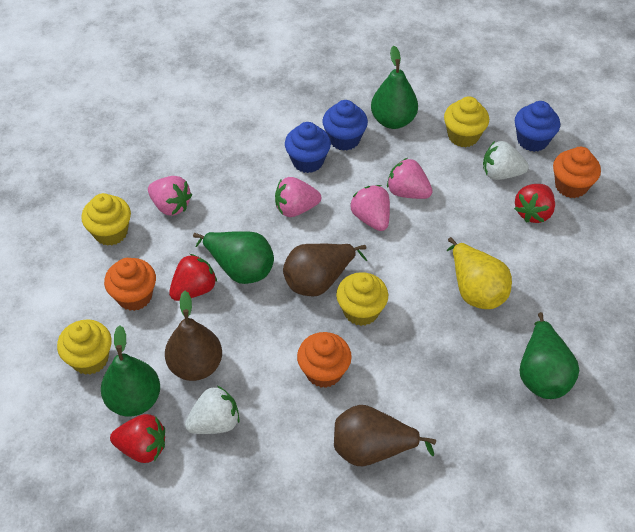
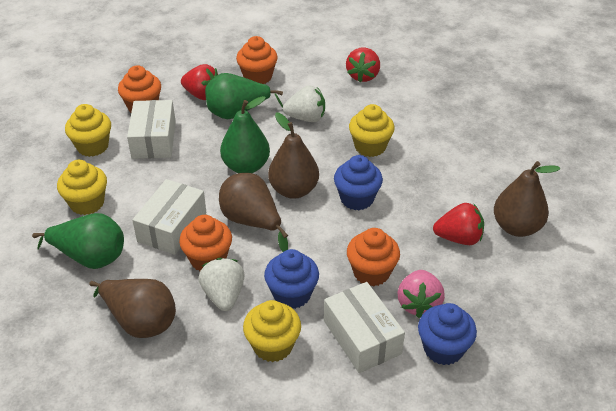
brown pear: 3 -> 4
green pear: 4 -> 3
orange cupcake: 3 -> 4
pink strawberry: 4 -> 1
white box: 0 -> 3
yellow pear: 1 -> 0

